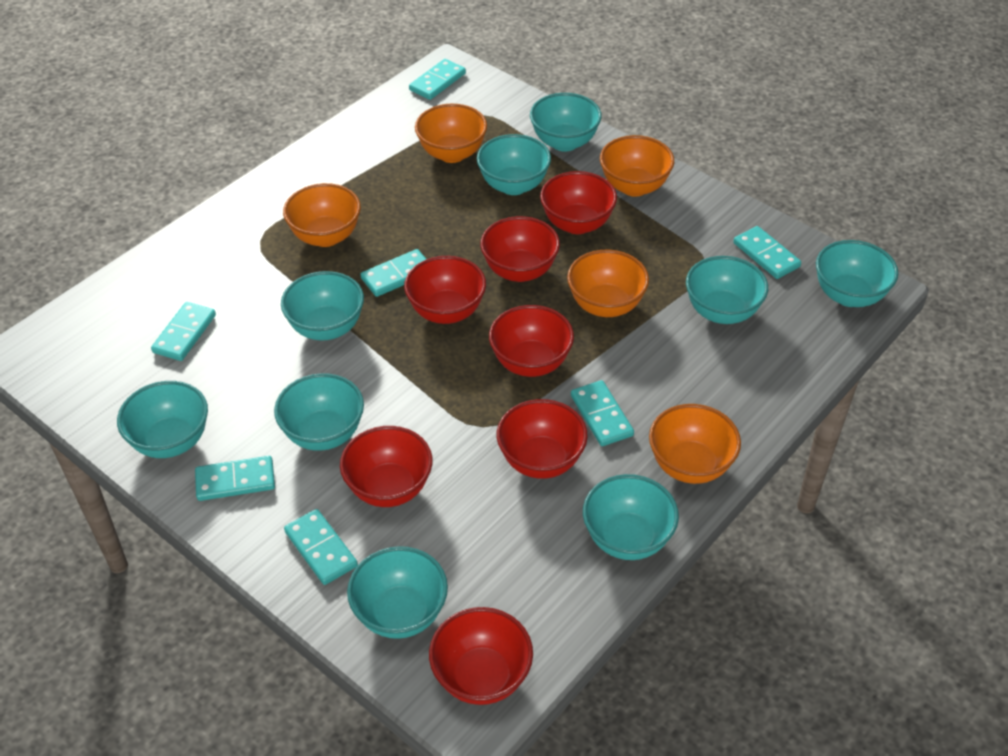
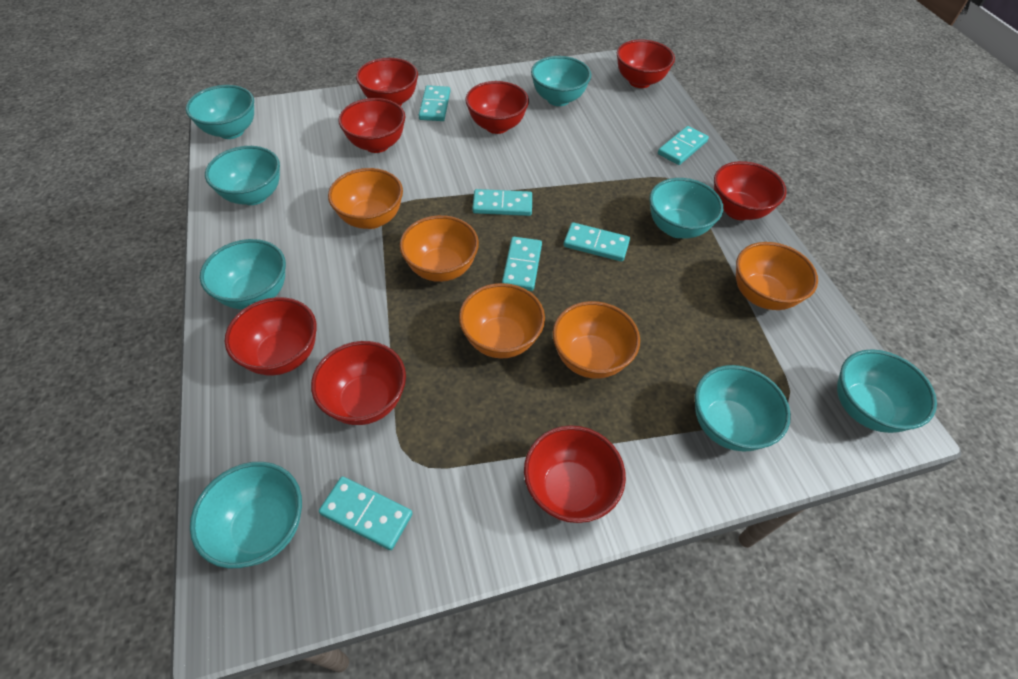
red bowl: 7 -> 8
turquoise bowl: 9 -> 8
turquoise domino: 7 -> 6

